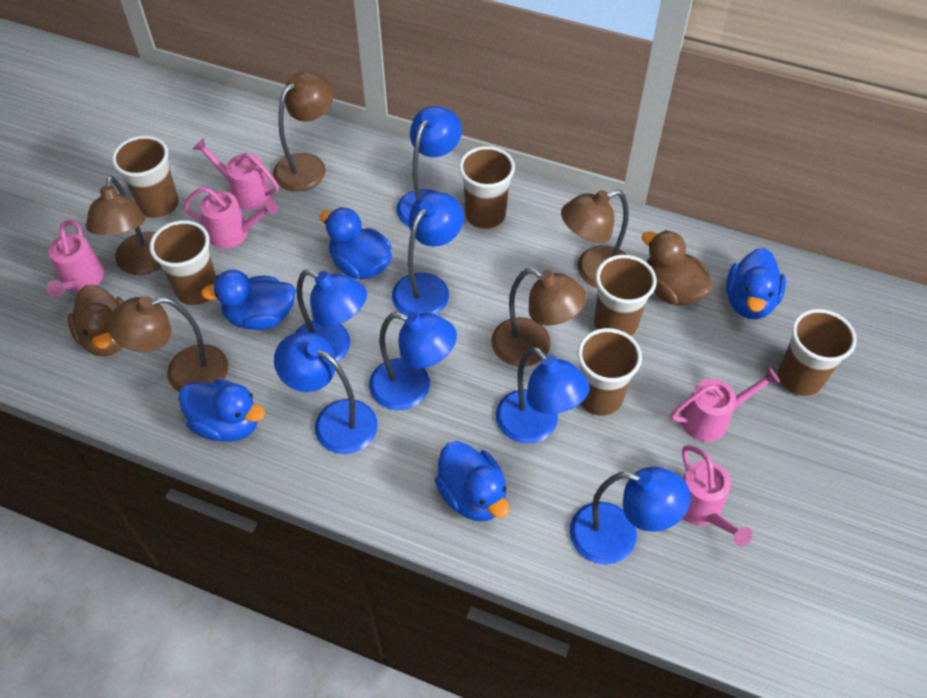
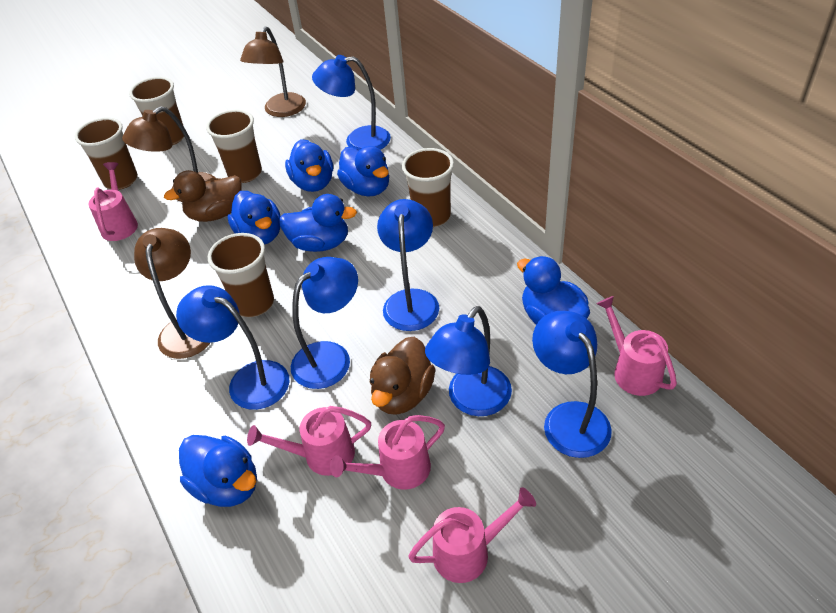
blue duck: 5 -> 6
blue lamp: 7 -> 6
brown cup: 6 -> 5
brown lamp: 5 -> 3

